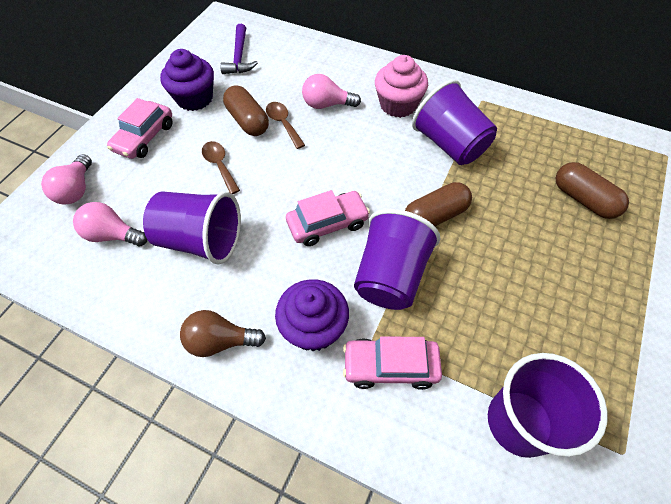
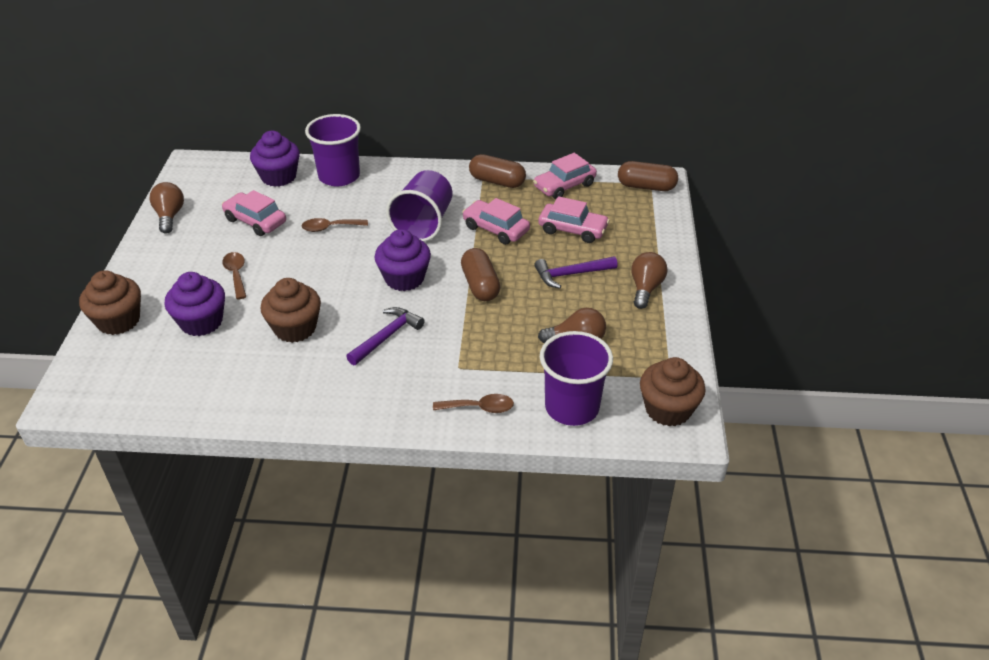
brown cupcake: 0 -> 3
brown light bulb: 1 -> 3
brown spoon: 2 -> 3
pink car: 3 -> 4
pink cupcake: 1 -> 0
pink light bulb: 3 -> 0
purple cup: 4 -> 3
purple cupcake: 2 -> 3
purple hammer: 1 -> 2

